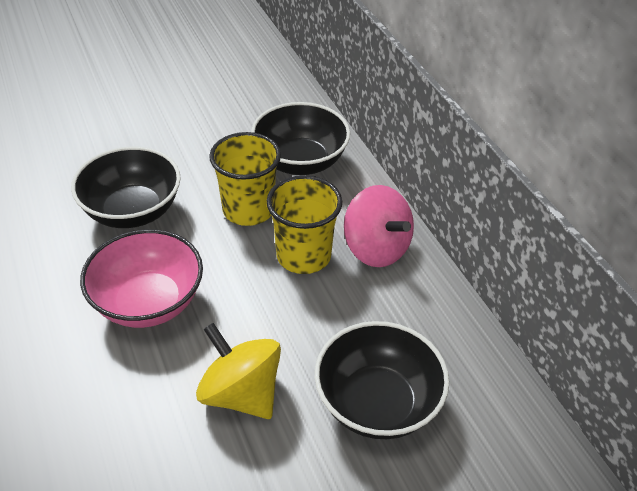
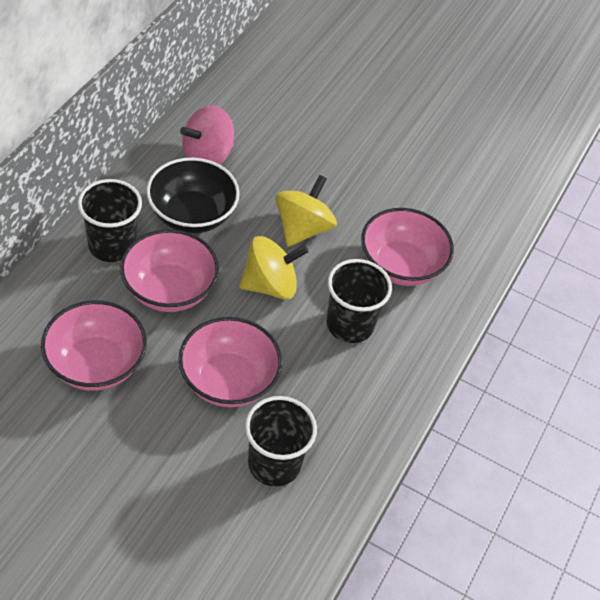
black bowl: 3 -> 1
black cup: 0 -> 3
pink bowl: 1 -> 4
yellow cup: 2 -> 0
yellow spinning top: 1 -> 2

